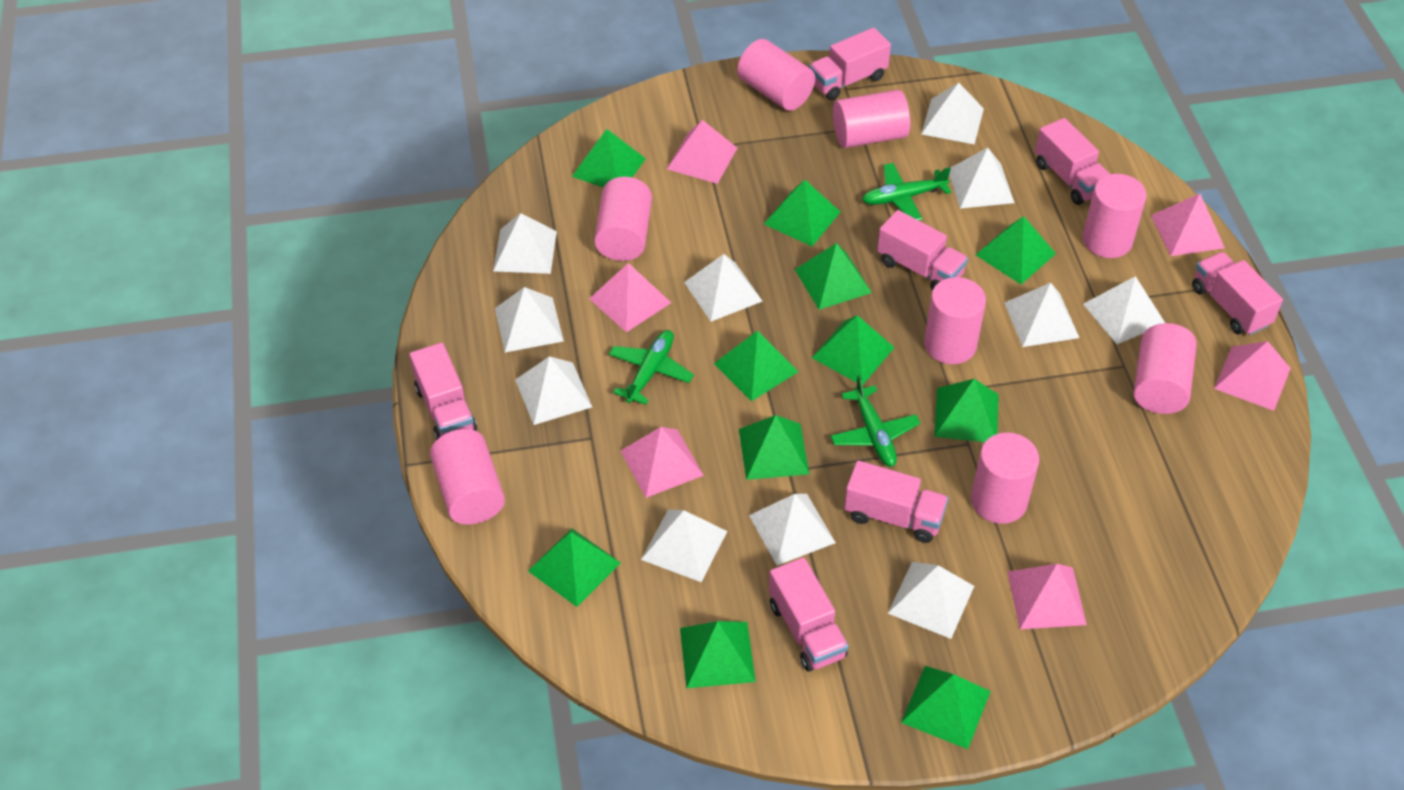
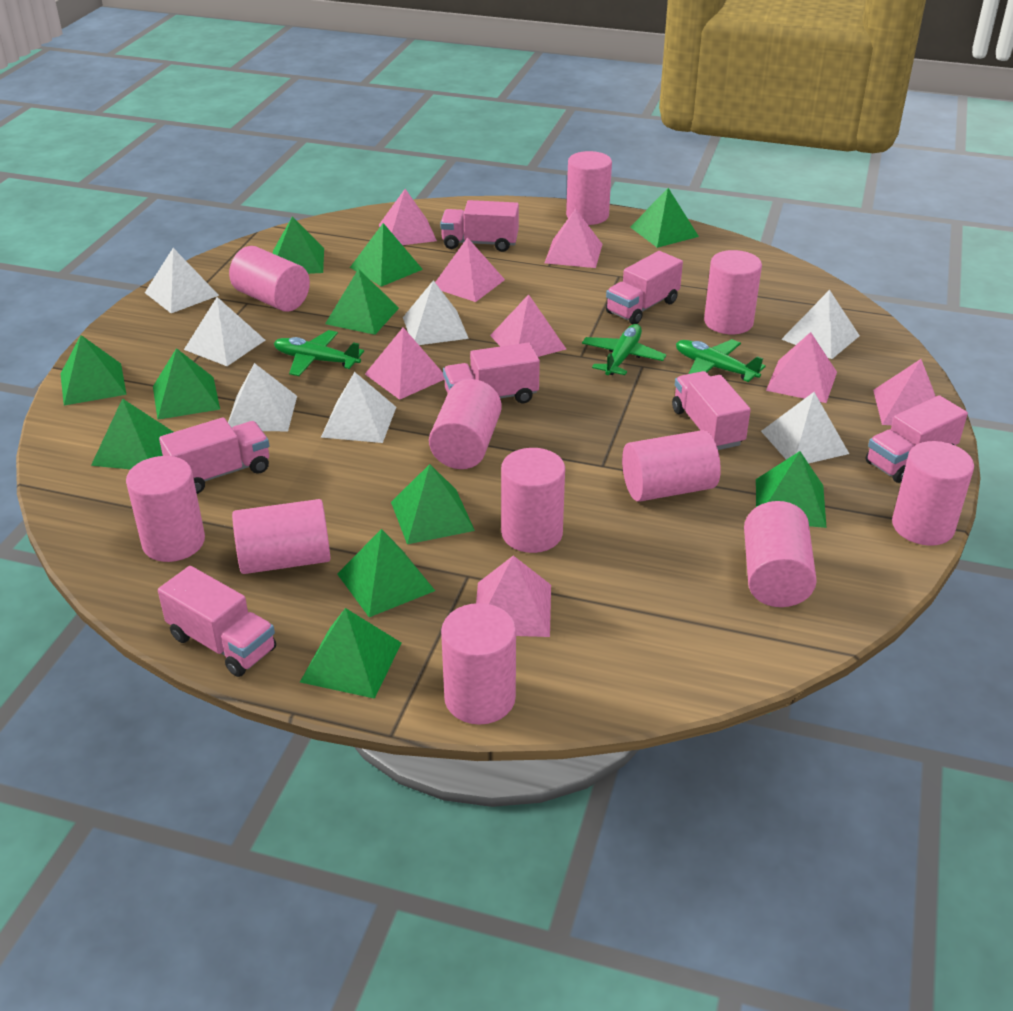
pink cylinder: 8 -> 11
pink pyramid: 6 -> 8
white pyramid: 11 -> 7

